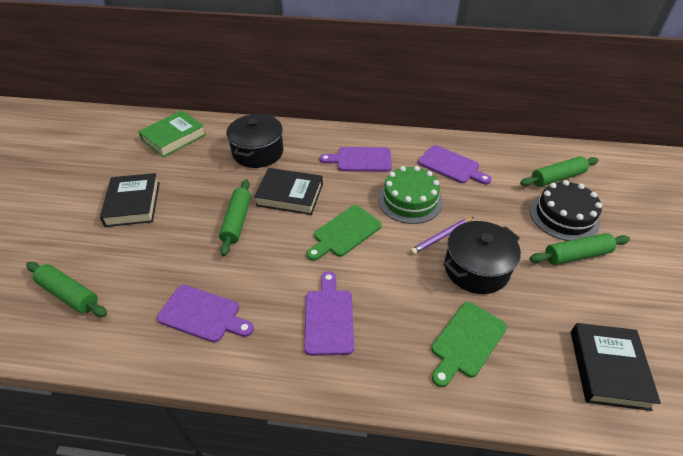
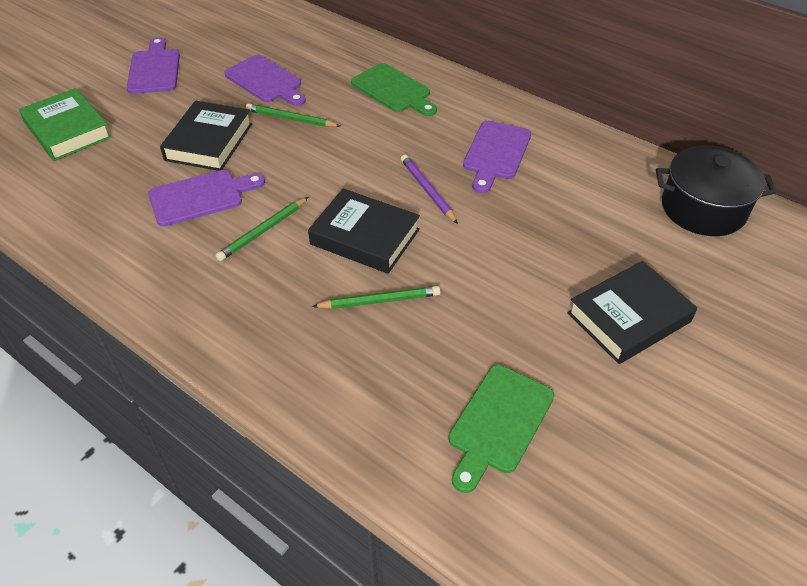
black cake: 1 -> 0
black pot: 2 -> 1
green cake: 1 -> 0
green pencil: 0 -> 3
green rolling pin: 4 -> 0

